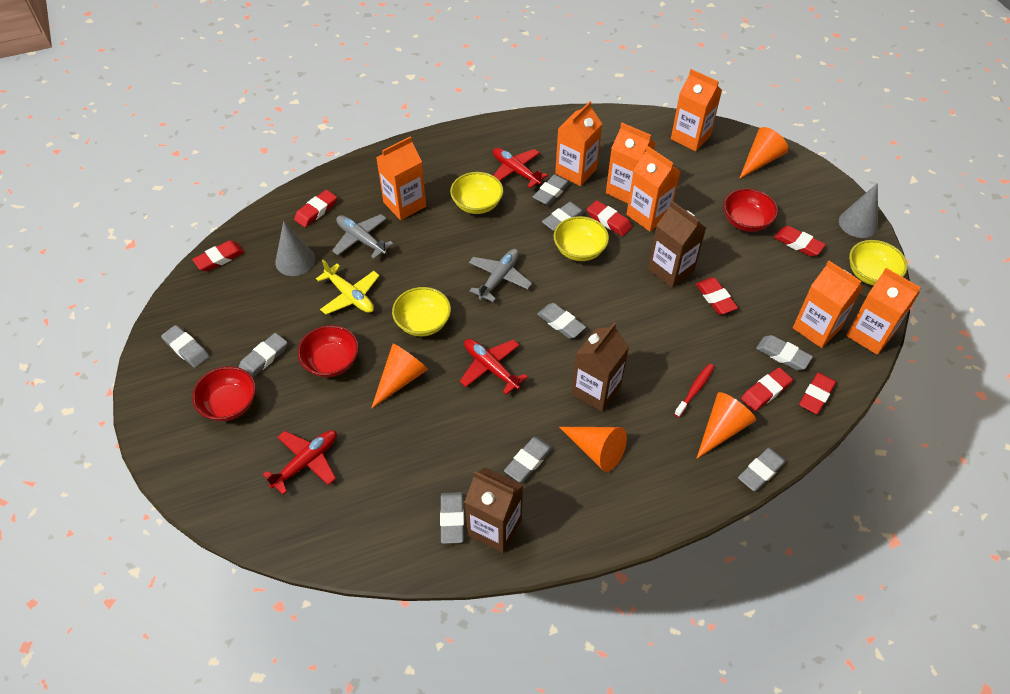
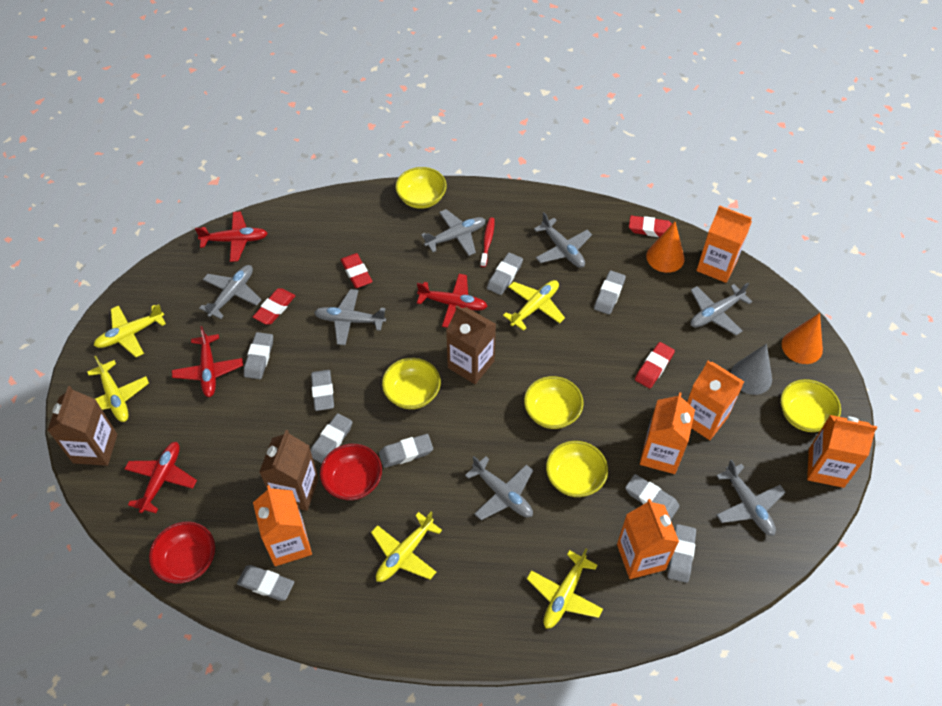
grey cone: 2 -> 1
grey plane: 2 -> 7
orange carton: 7 -> 6
orange cone: 4 -> 2
red bowl: 3 -> 2
red eraser: 7 -> 4
red plane: 3 -> 4
yellow bowl: 4 -> 5
yellow plane: 1 -> 5

